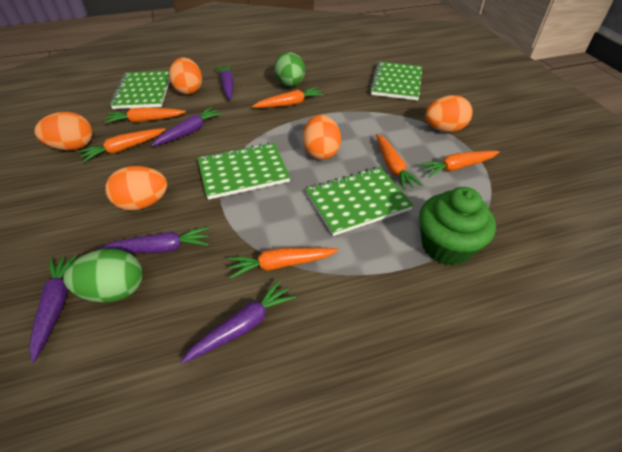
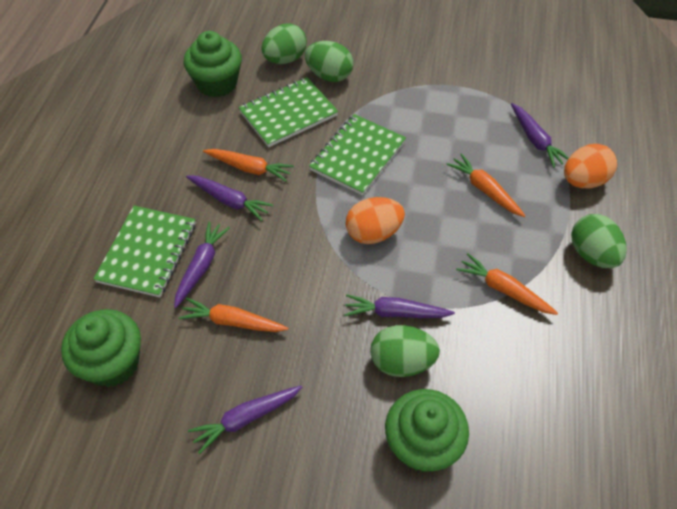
green cupcake: 1 -> 3
green egg: 2 -> 4
green notebook: 4 -> 3
orange carrot: 6 -> 4
orange egg: 5 -> 2

